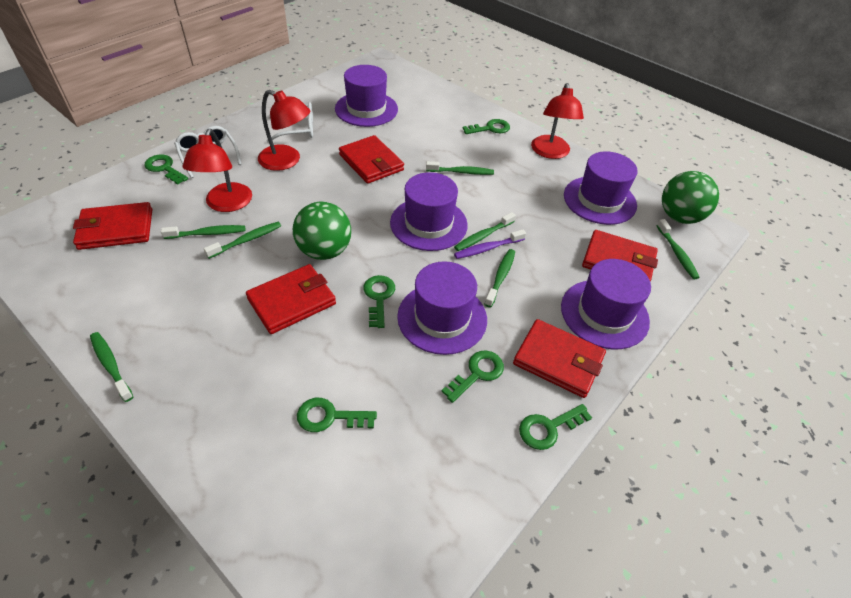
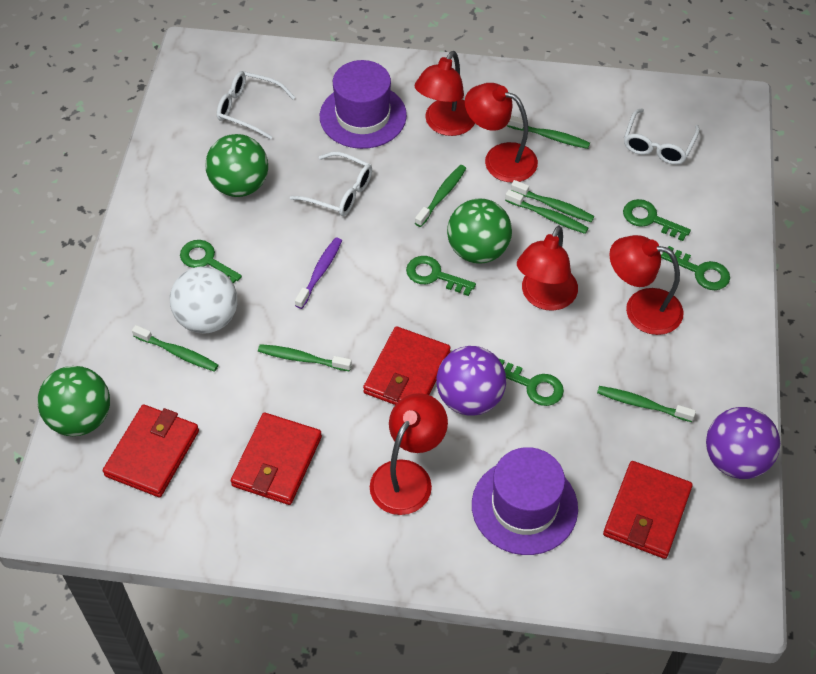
green ball: 2 -> 3
green key: 6 -> 5
purple ball: 0 -> 2
purple hat: 5 -> 2
red lamp: 3 -> 5
red wallet: 5 -> 4
white ball: 0 -> 1
white glasses: 2 -> 3

